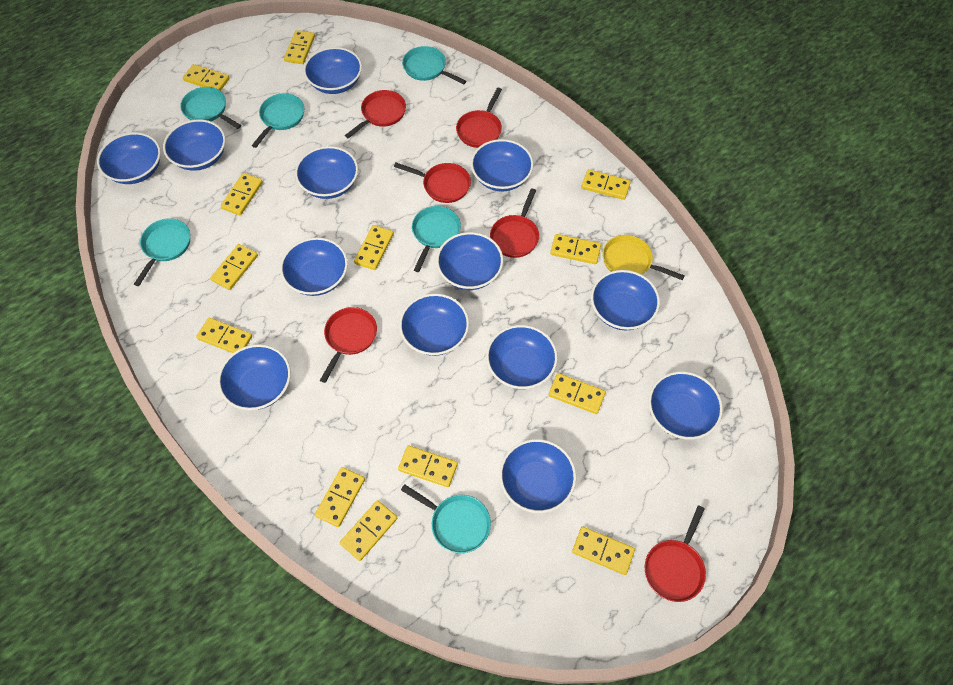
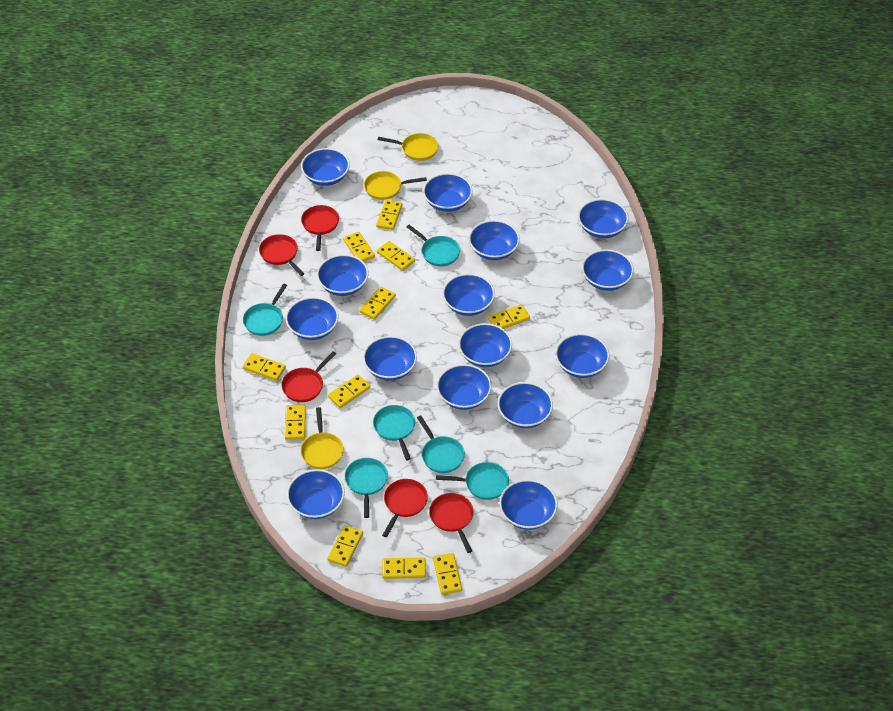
blue bowl: 13 -> 15
red pan: 6 -> 5
yellow domino: 13 -> 11
yellow pan: 1 -> 3

